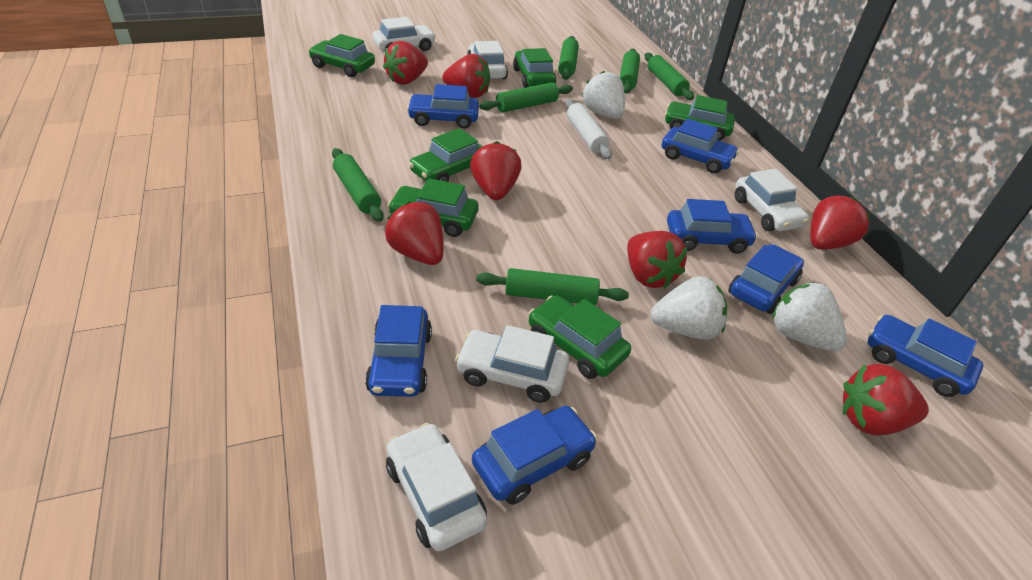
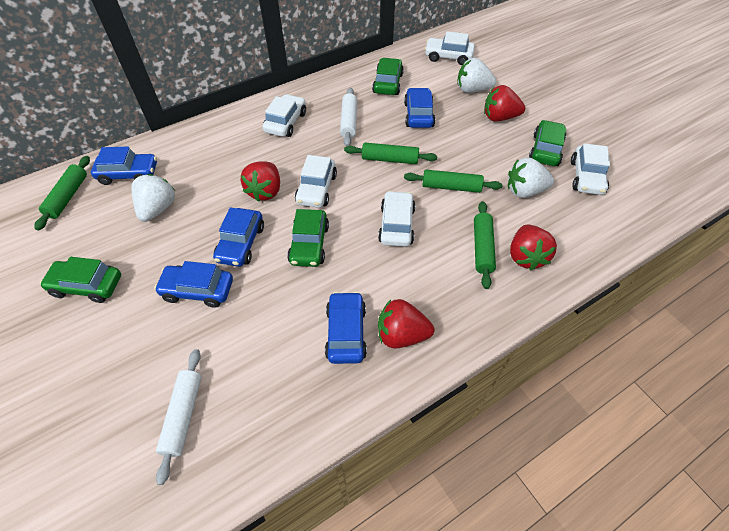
blue car: 7 -> 5
green car: 6 -> 4
green rolling pin: 6 -> 4
red strawberry: 7 -> 4
white rolling pin: 1 -> 2

